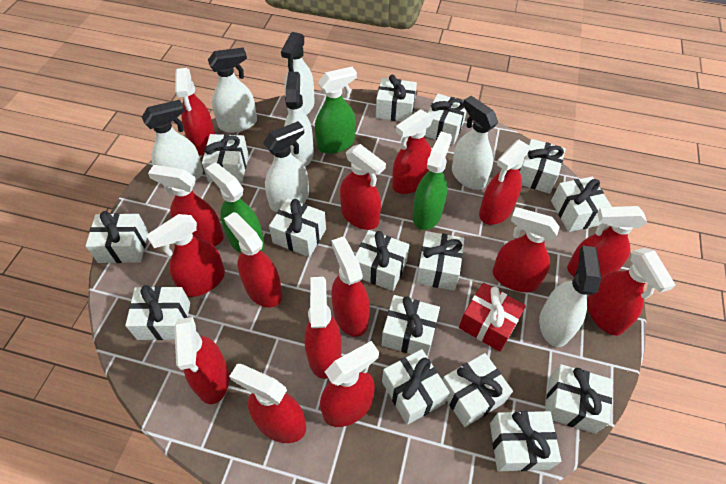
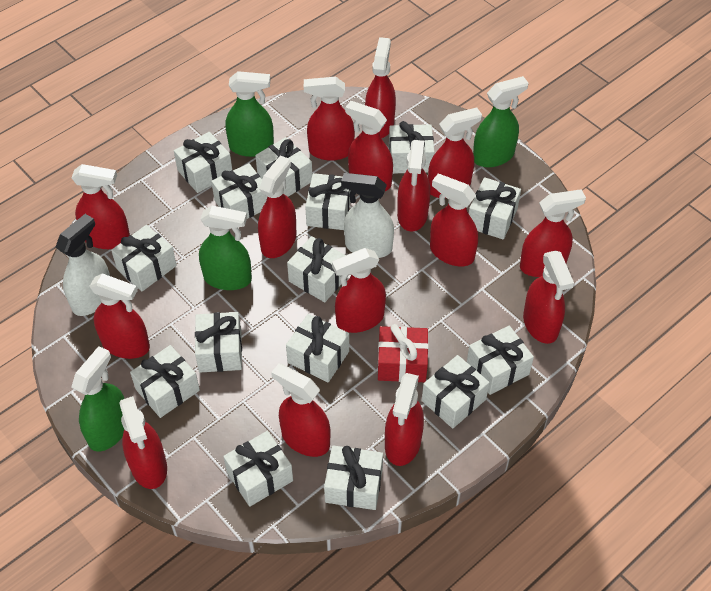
green spray bottle: 3 -> 4
white spray bottle: 7 -> 2

